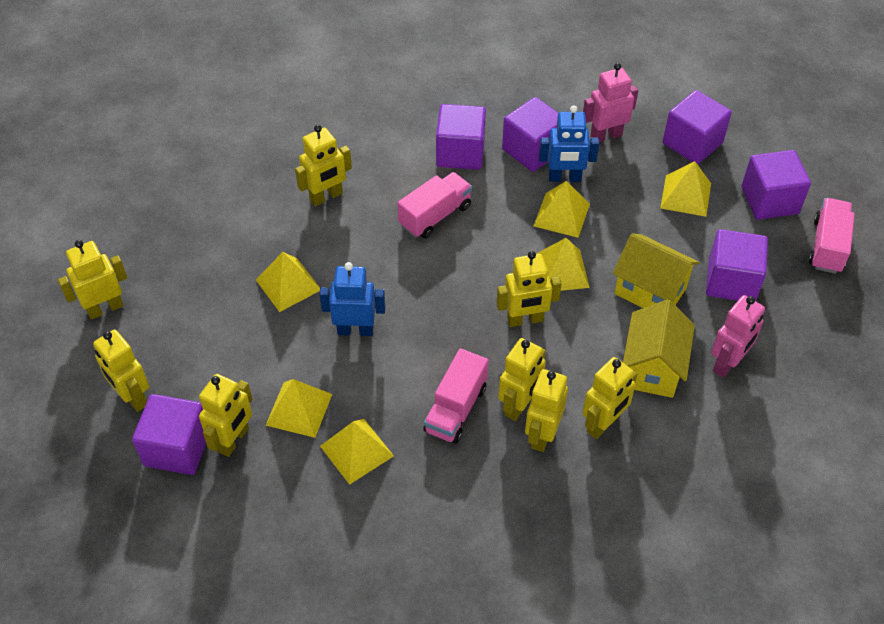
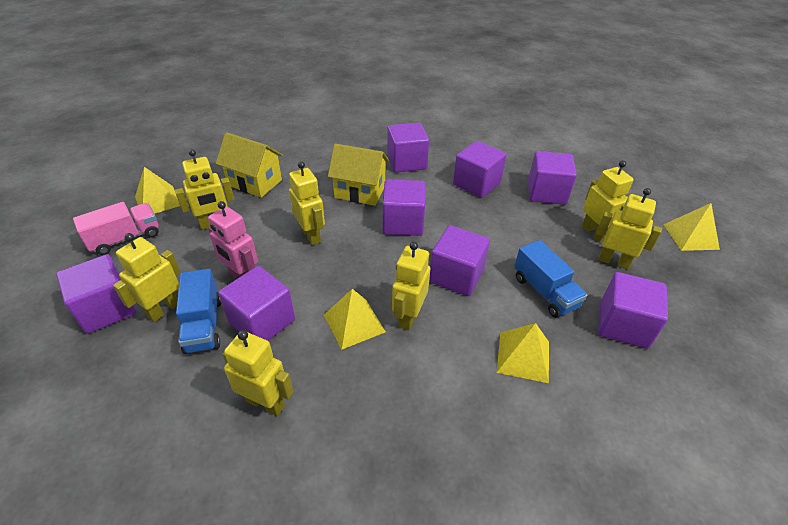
blue robot: 2 -> 0
blue truck: 0 -> 2
pink robot: 2 -> 1
pink truck: 3 -> 1
purple cube: 6 -> 8
yellow pyramid: 6 -> 4
yellow robot: 8 -> 7

